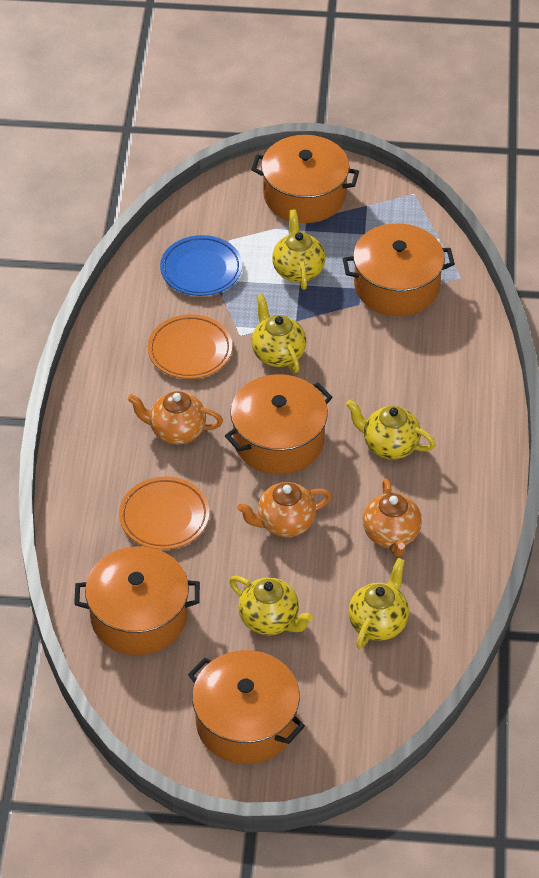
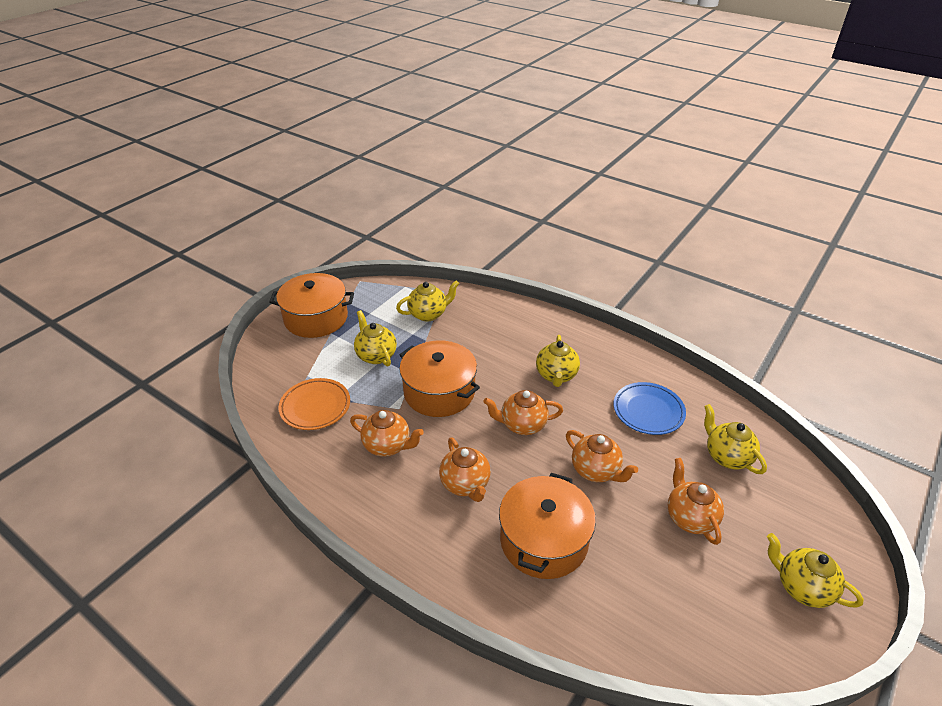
orange plate: 2 -> 1
orange pot: 5 -> 3
orange teapot: 3 -> 5

